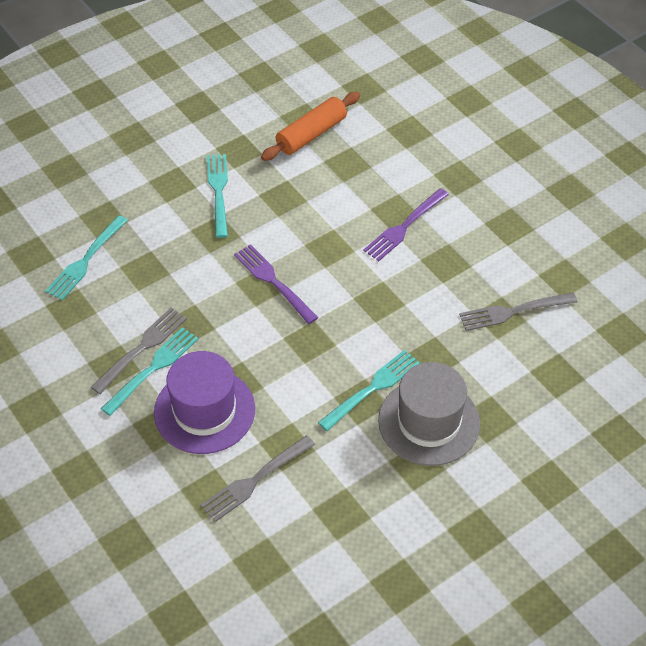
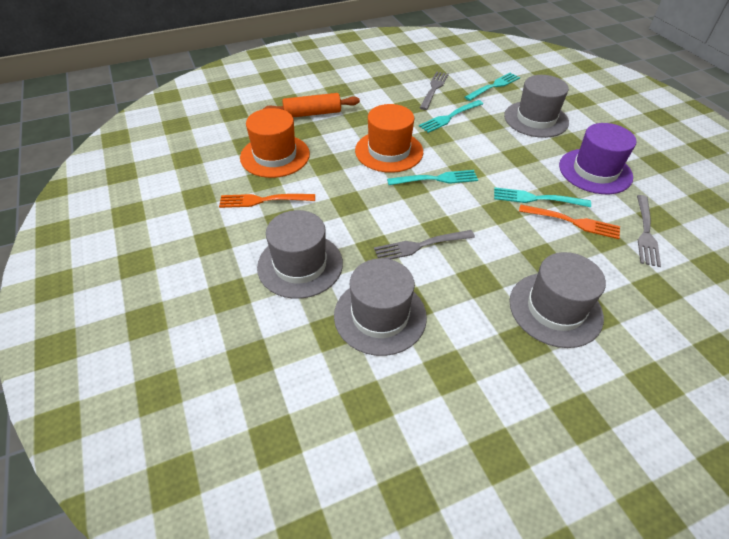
grey hat: 1 -> 4
orange fork: 0 -> 2
orange hat: 0 -> 2
purple fork: 2 -> 0

